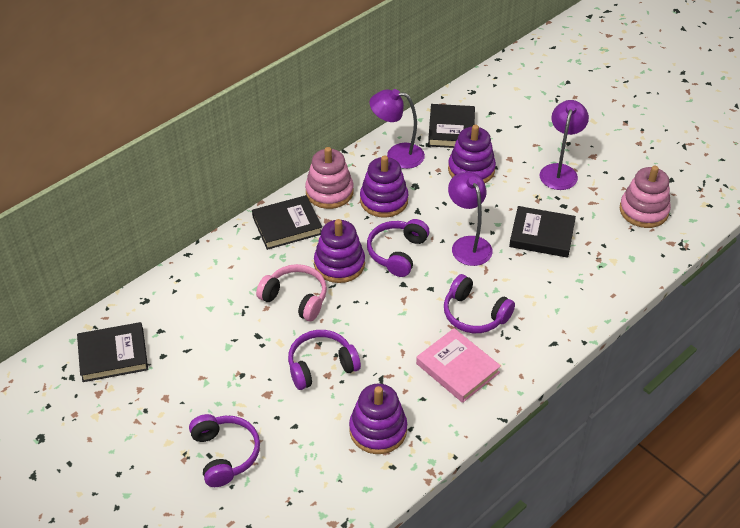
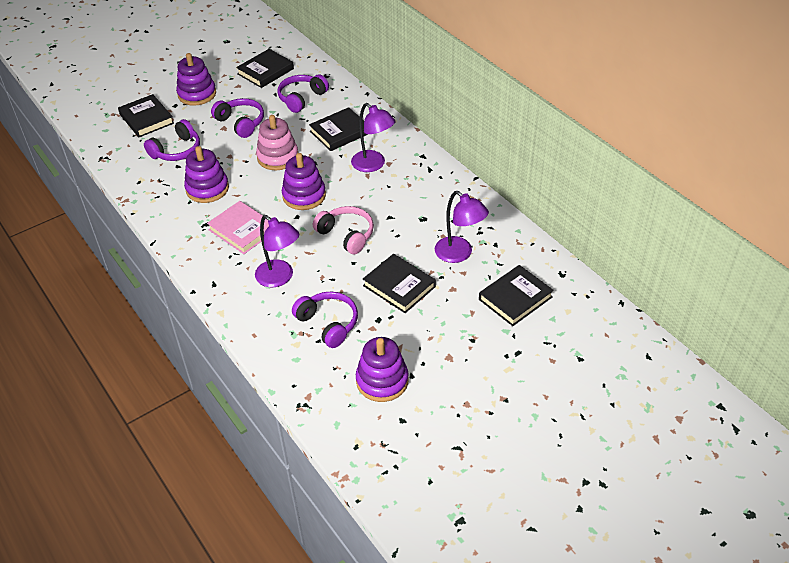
black book: 4 -> 5
pink stacking toy: 2 -> 1

